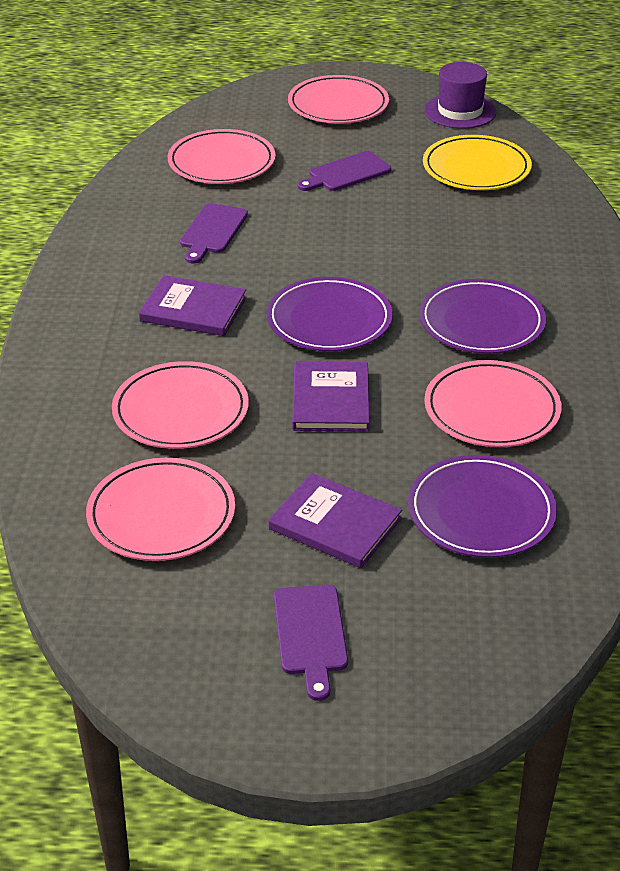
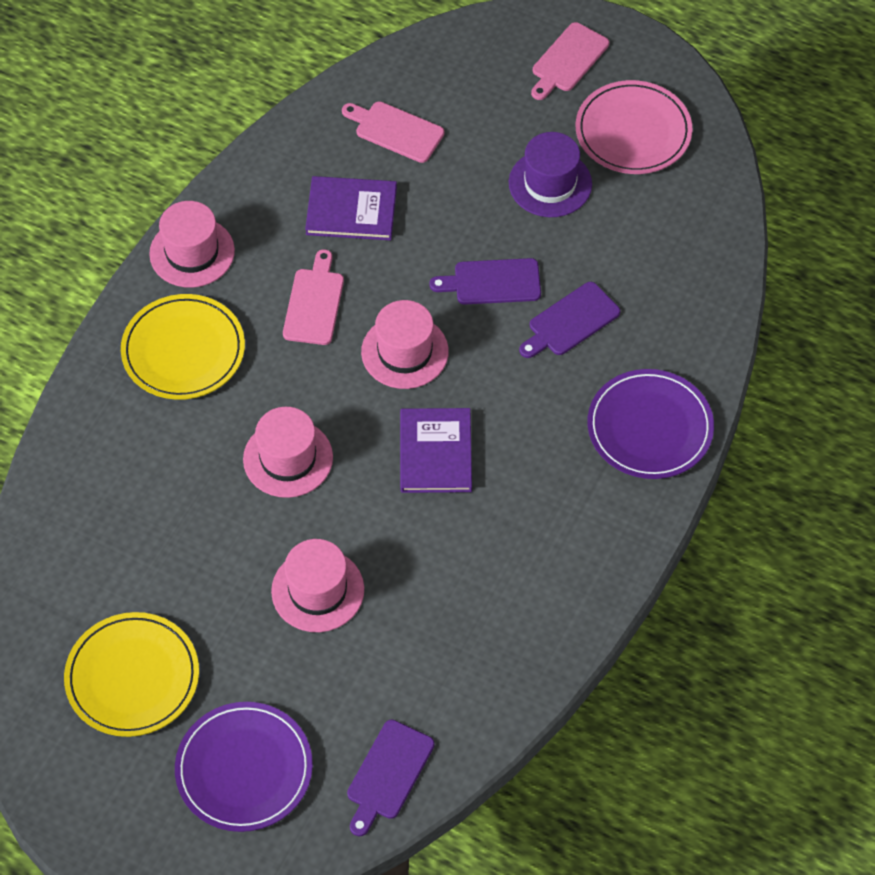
pink cutting board: 0 -> 3
pink hat: 0 -> 4
pink plate: 5 -> 1
purple book: 3 -> 2
purple plate: 3 -> 2
yellow plate: 1 -> 2

